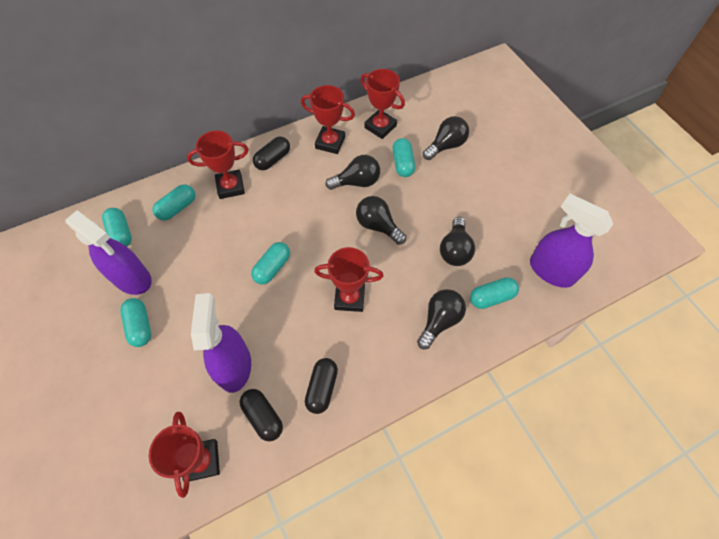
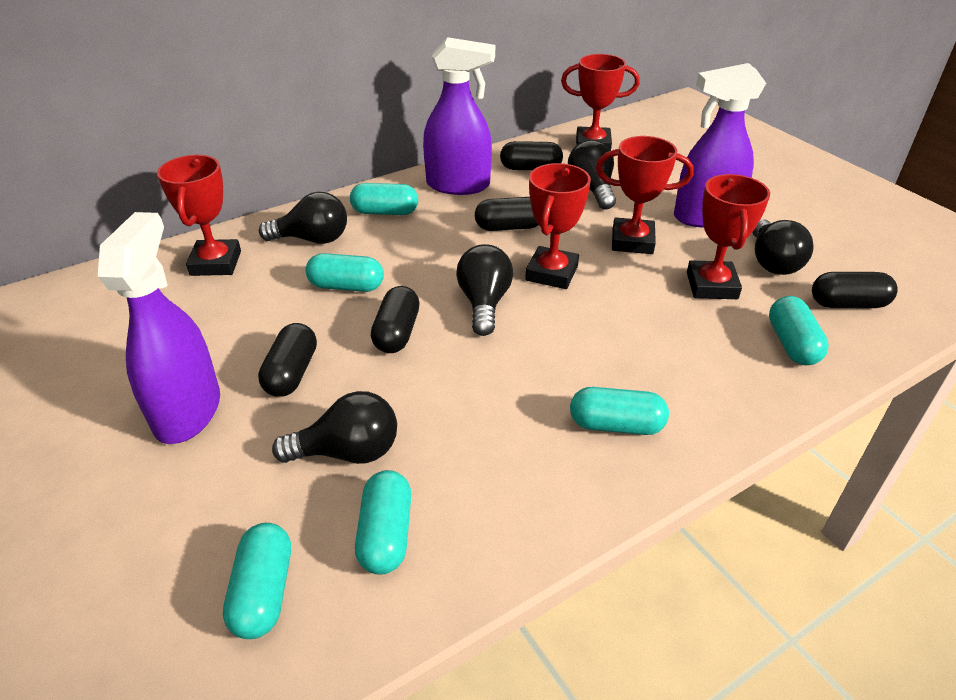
black capsule: 3 -> 5

